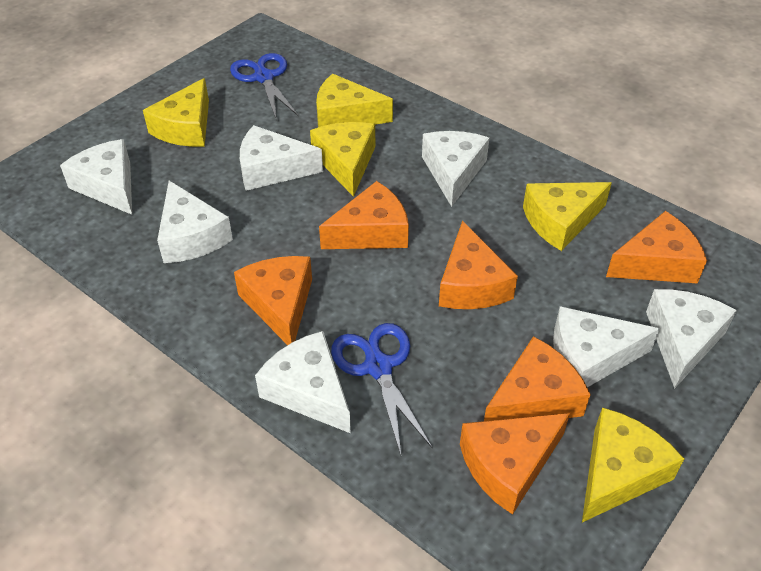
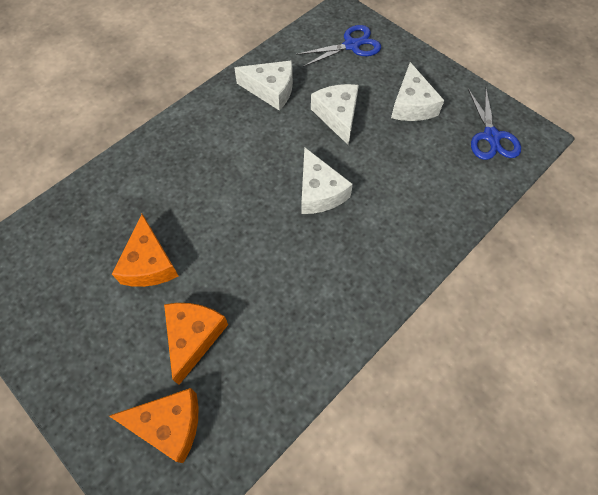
orange cheese: 6 -> 3
white cheese: 7 -> 4
yellow cheese: 5 -> 0

